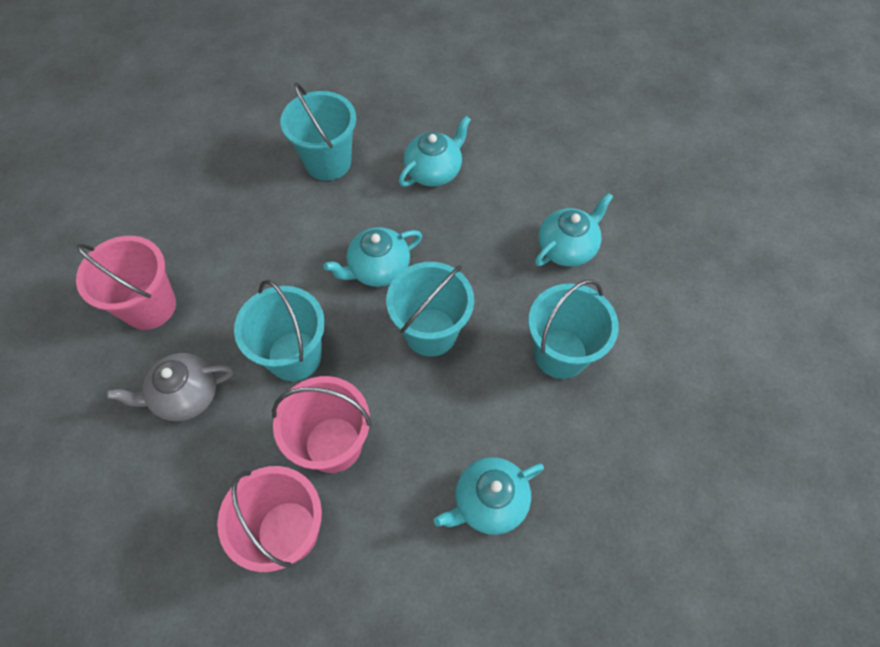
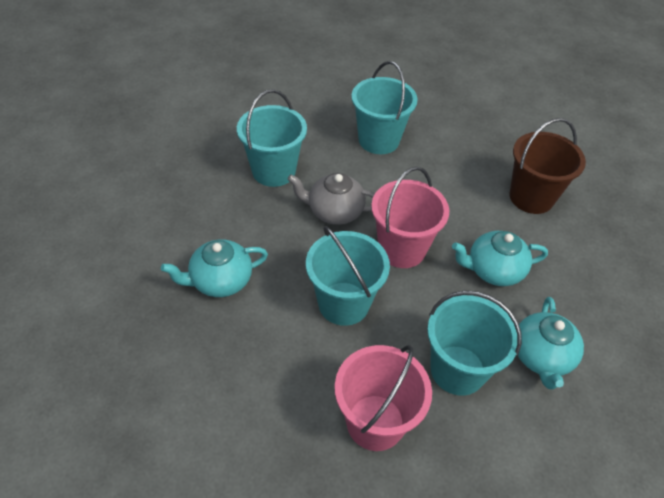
brown bucket: 0 -> 1
pink bucket: 3 -> 2
turquoise teapot: 4 -> 3

